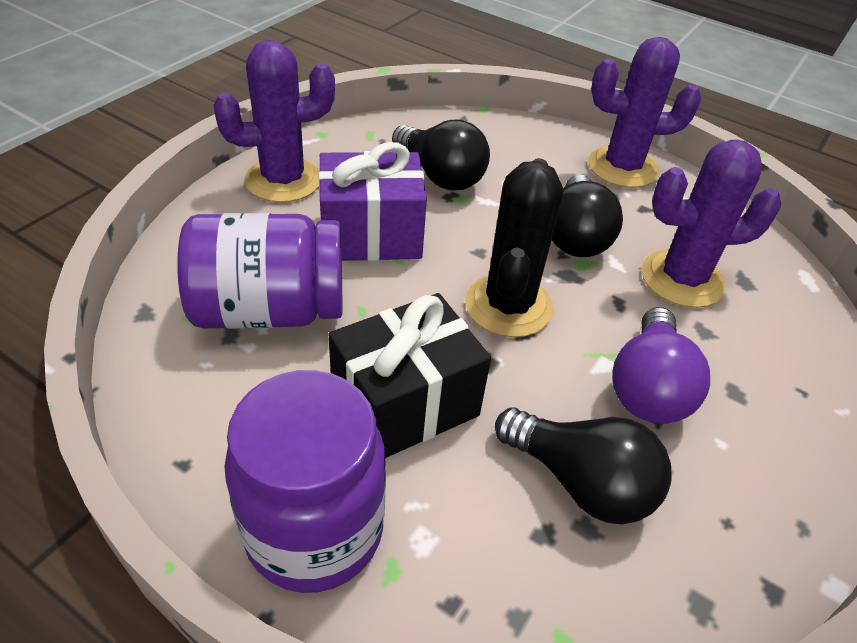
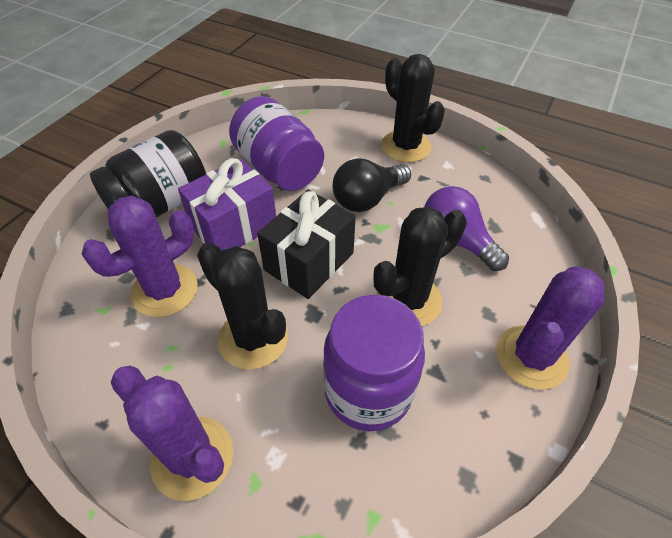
black cactus: 1 -> 3
black jar: 0 -> 1
black light bulb: 3 -> 1

